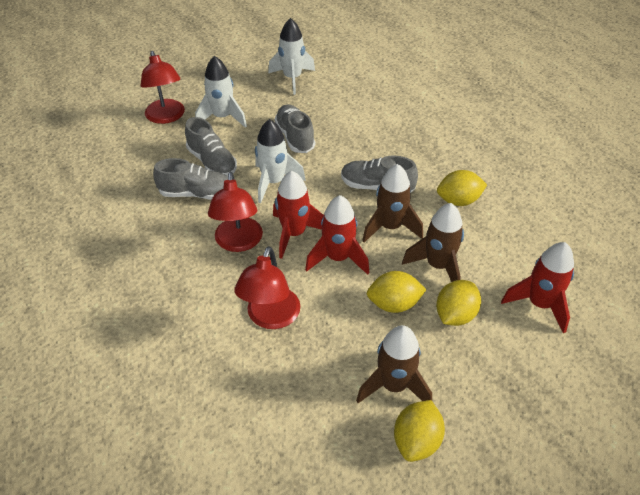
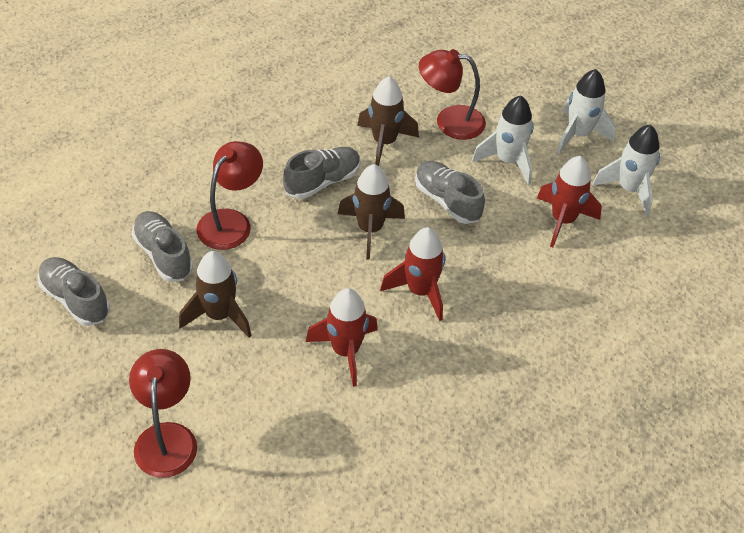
yellow lemon: 4 -> 0

